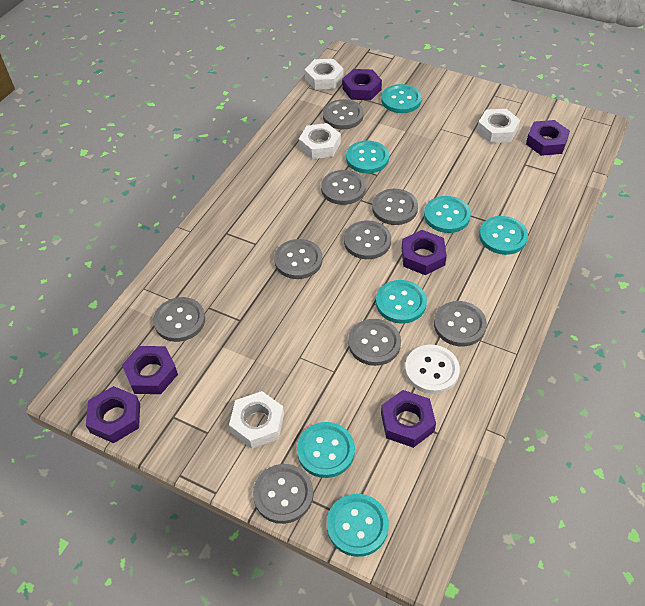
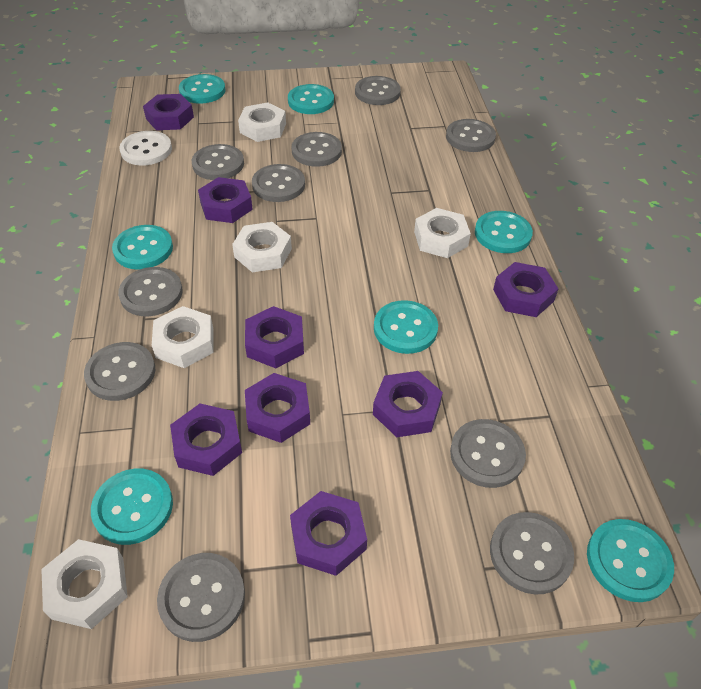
grey button: 9 -> 10
purple nut: 6 -> 8
white nut: 4 -> 5

